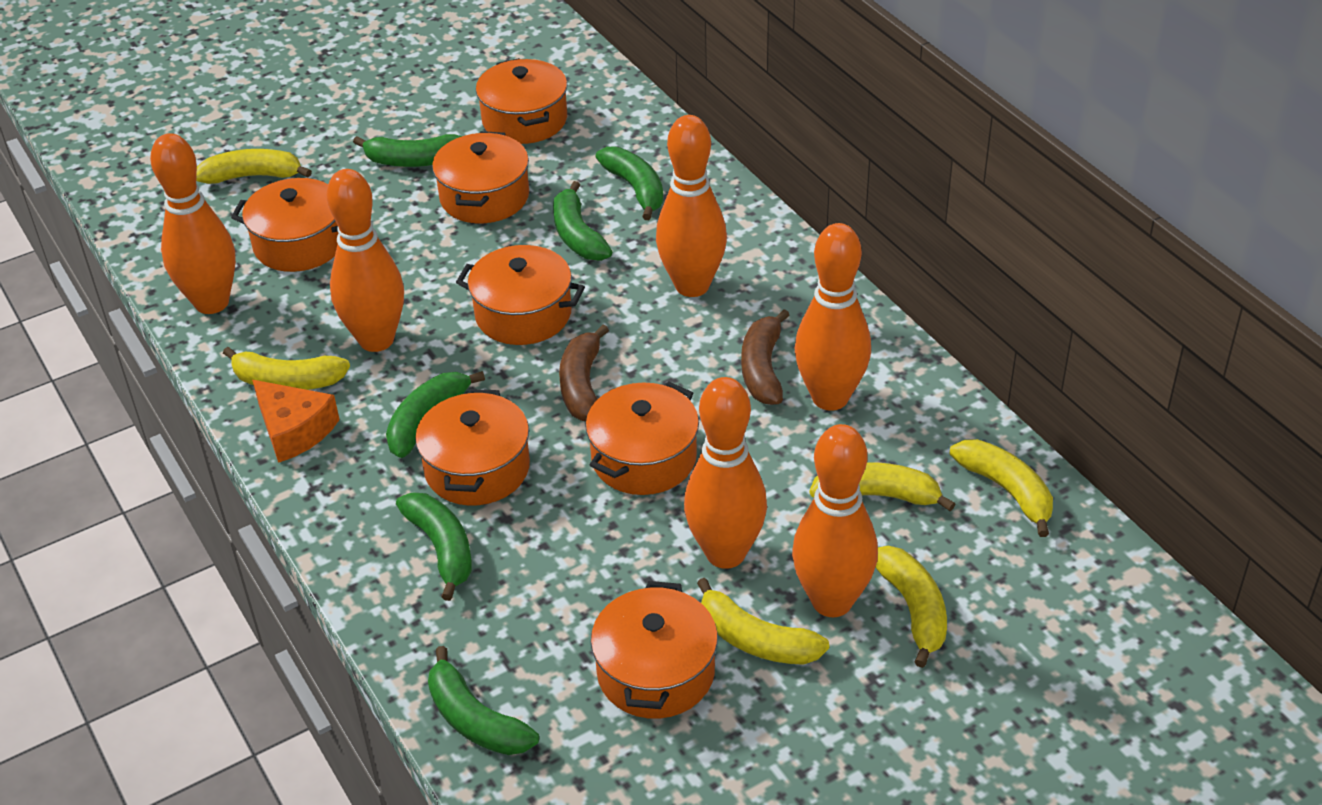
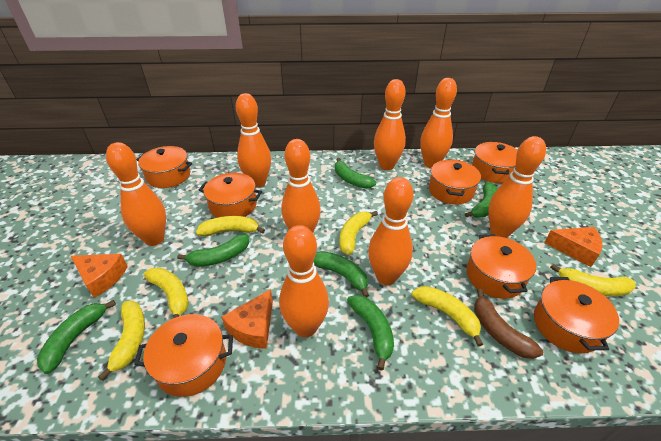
brown banana: 2 -> 1
orange bowling pin: 6 -> 8
orange cheese: 1 -> 3

